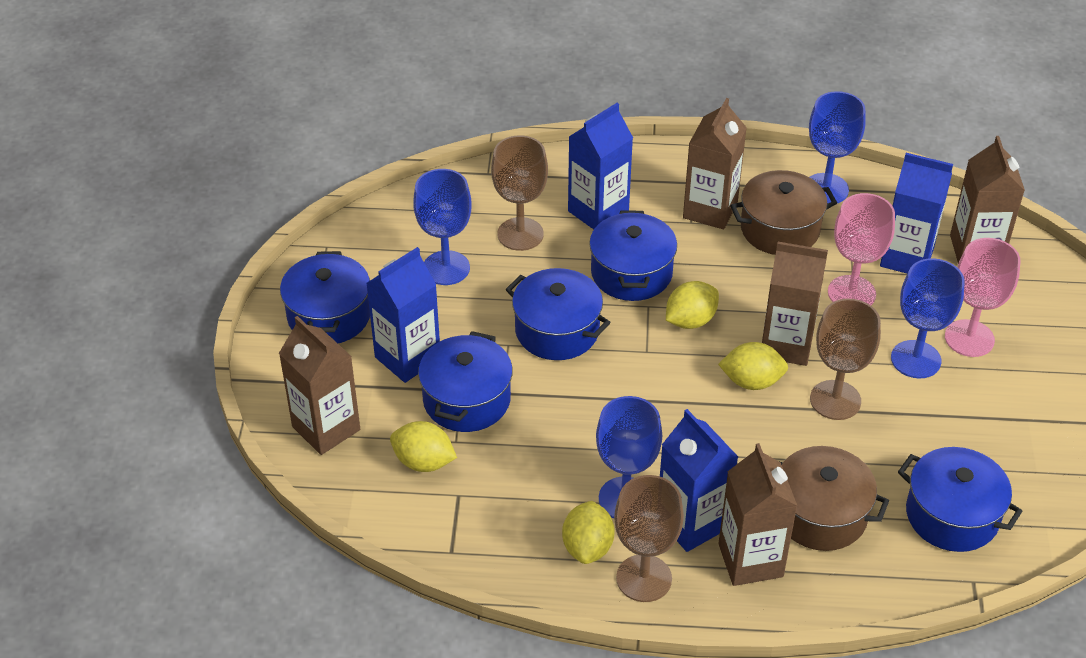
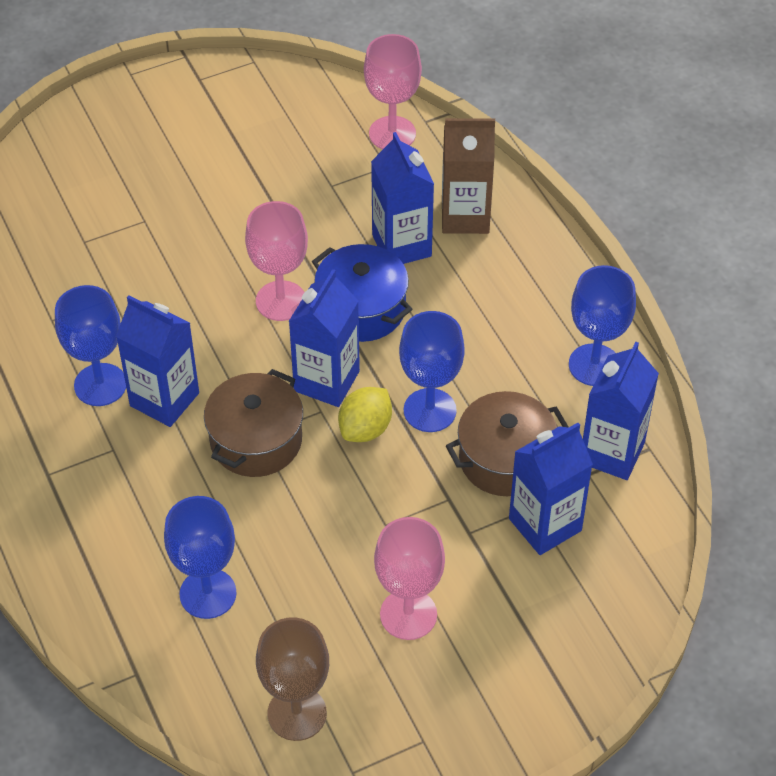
blue carton: 4 -> 5
blue pot: 5 -> 1
brown carton: 5 -> 1
brown goblet: 3 -> 1
pink goblet: 2 -> 3
yellow lemon: 4 -> 1

